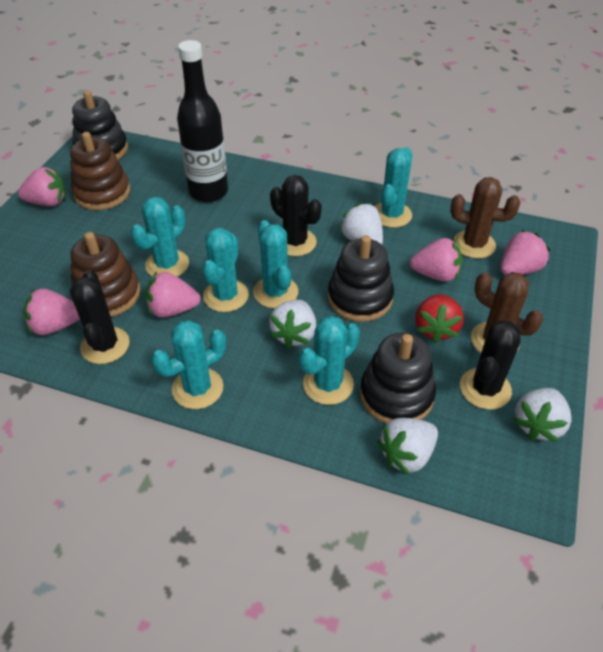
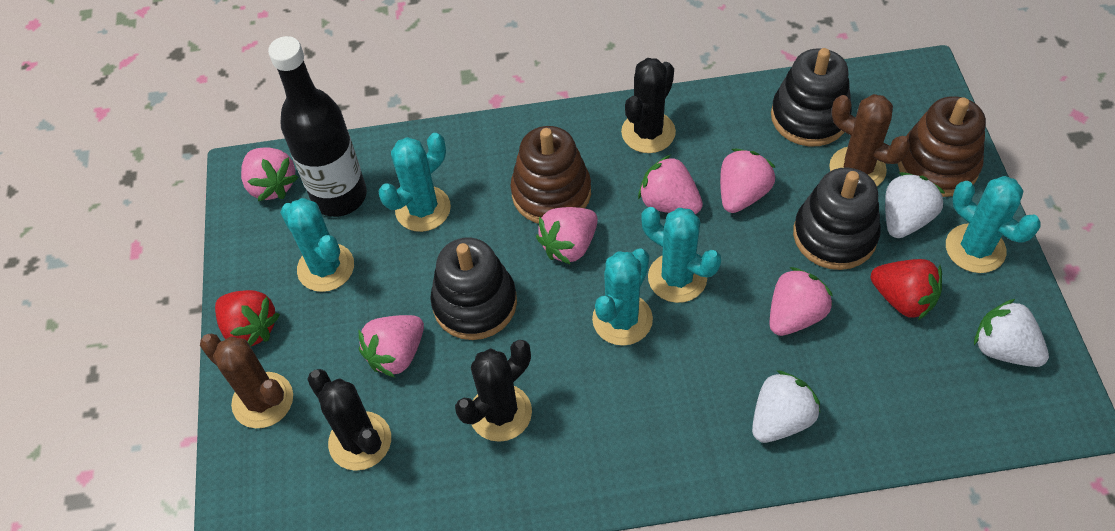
pink strawberry: 5 -> 6
red strawberry: 1 -> 2
turquoise cactus: 6 -> 5
white strawberry: 4 -> 3

